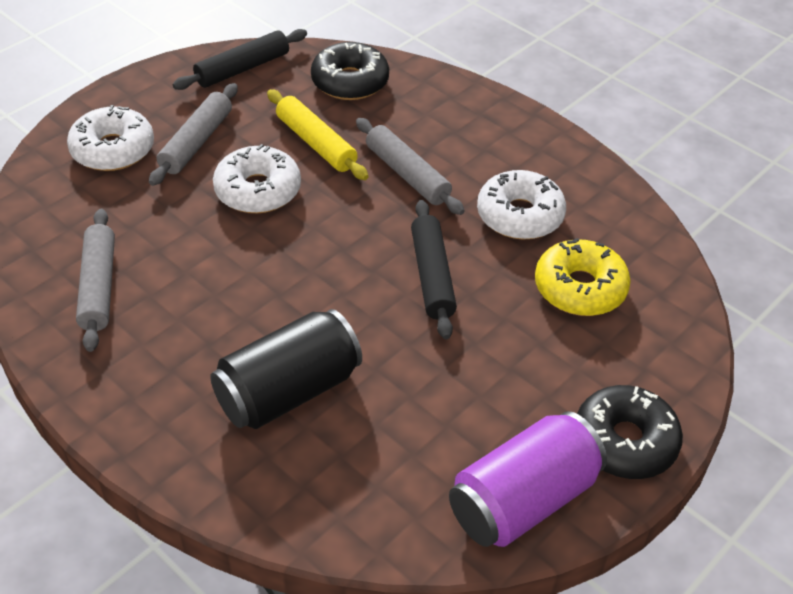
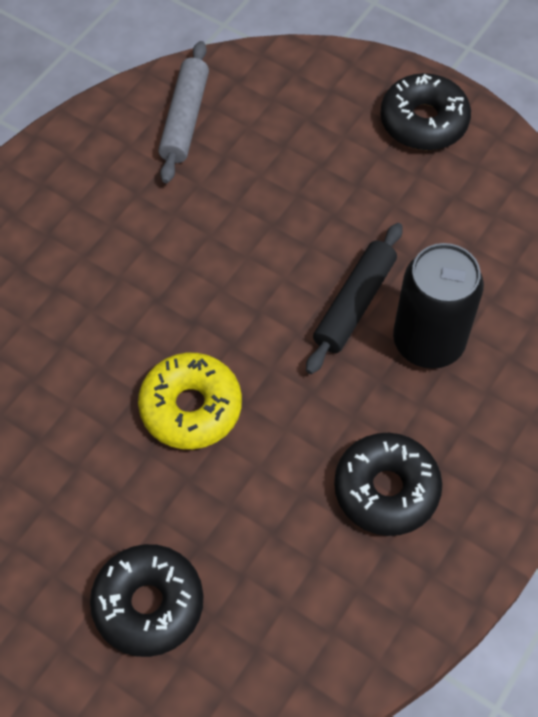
black donut: 2 -> 3
black rolling pin: 2 -> 1
grey rolling pin: 3 -> 1
purple can: 1 -> 0
white donut: 3 -> 0
yellow rolling pin: 1 -> 0

